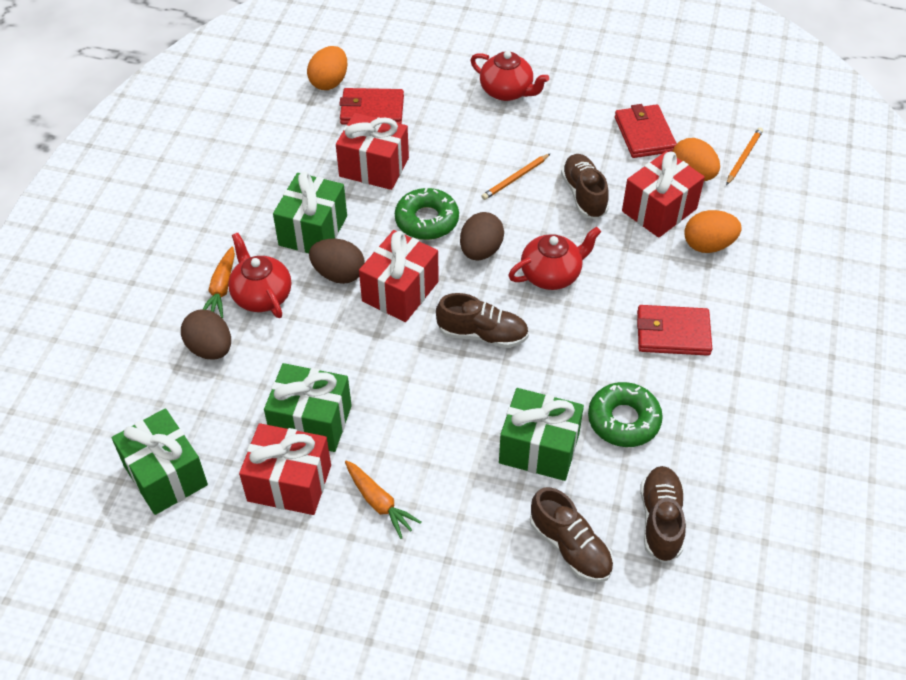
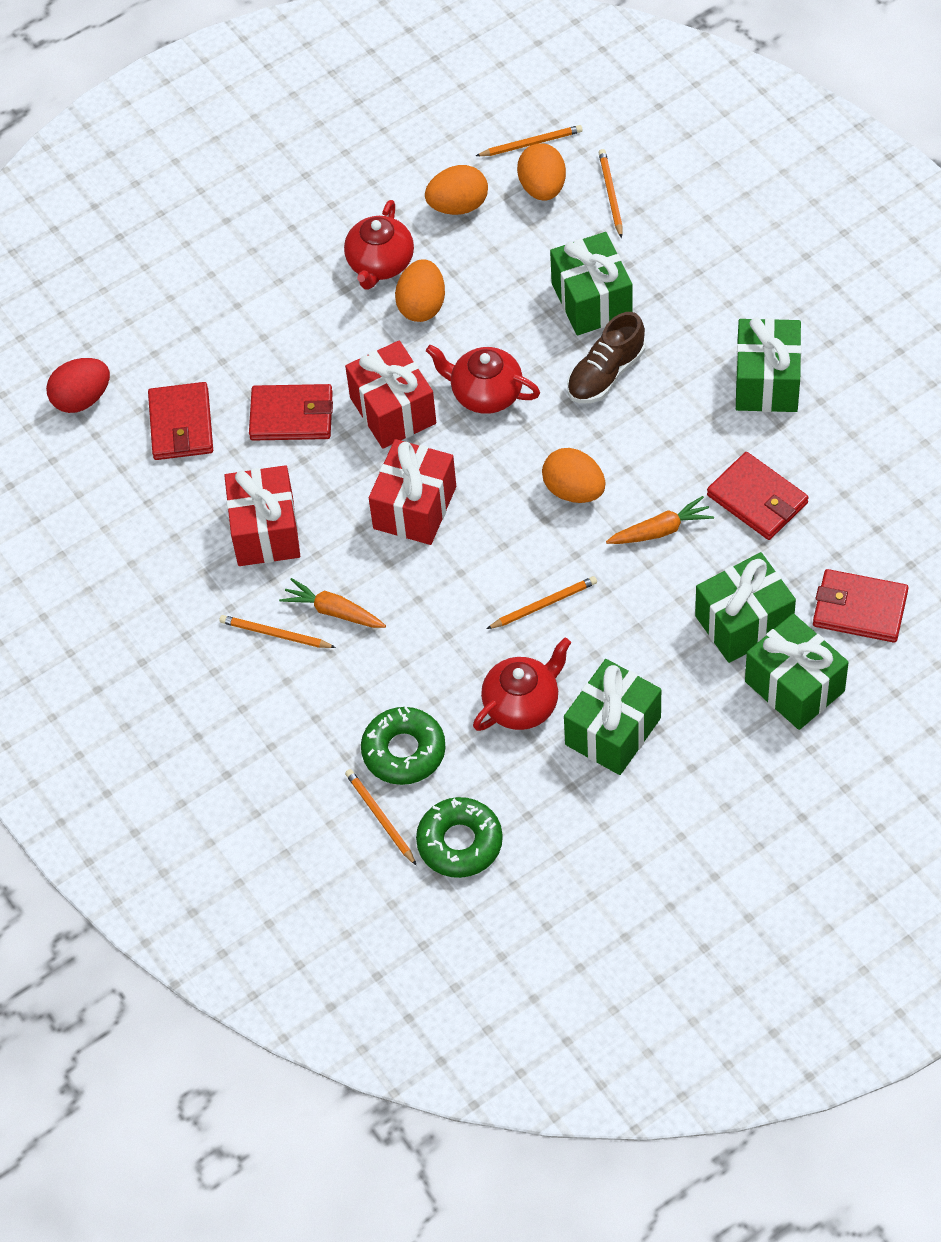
brown egg: 3 -> 0
brown shoe: 4 -> 1
green gift: 4 -> 5
orange egg: 3 -> 4
orange pencil: 2 -> 5
red egg: 0 -> 1
red gift: 4 -> 3
red wallet: 3 -> 4

